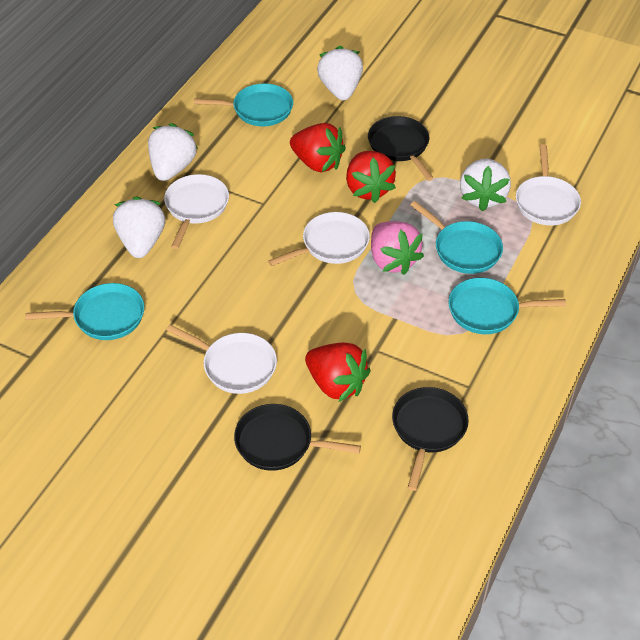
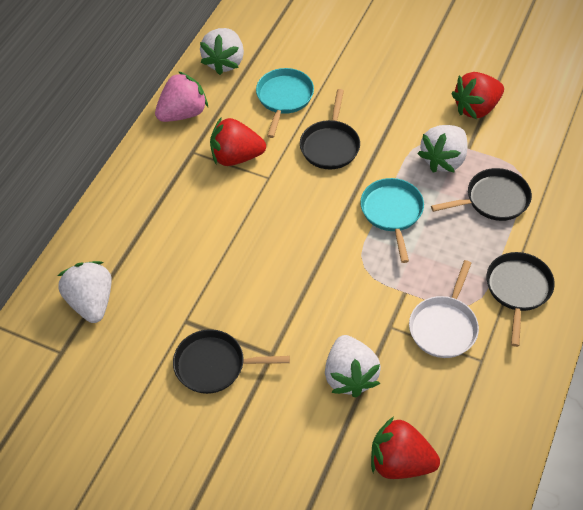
black pan: 3 -> 4
turquoise pan: 4 -> 2
white pan: 4 -> 1

